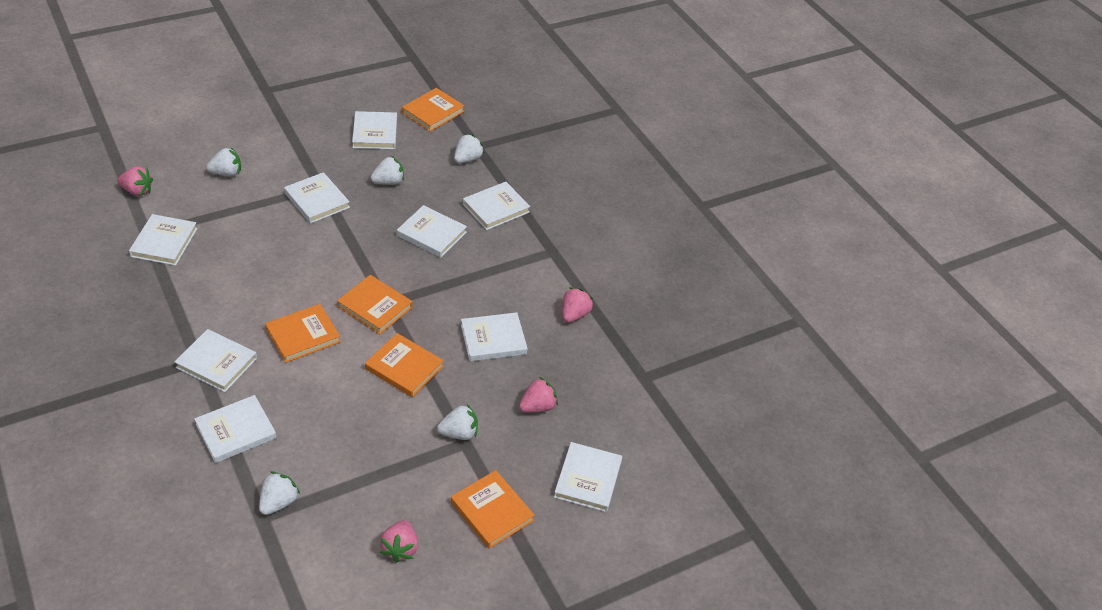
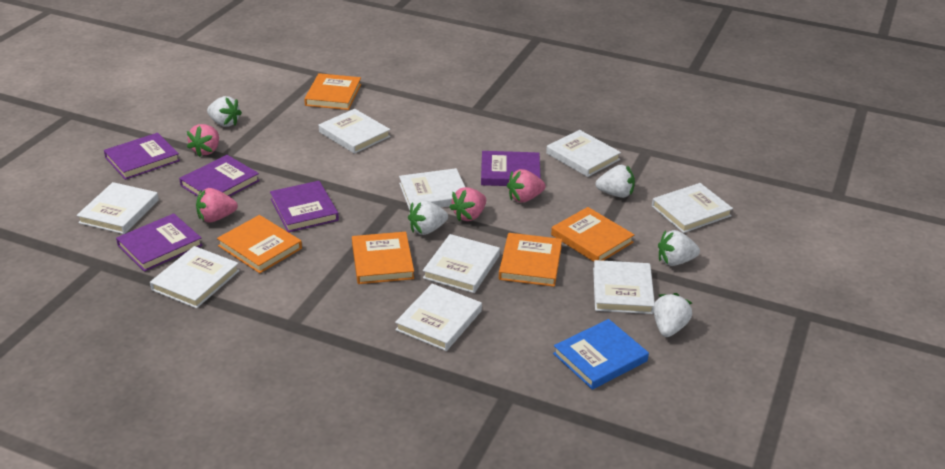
blue book: 0 -> 1
purple book: 0 -> 5

